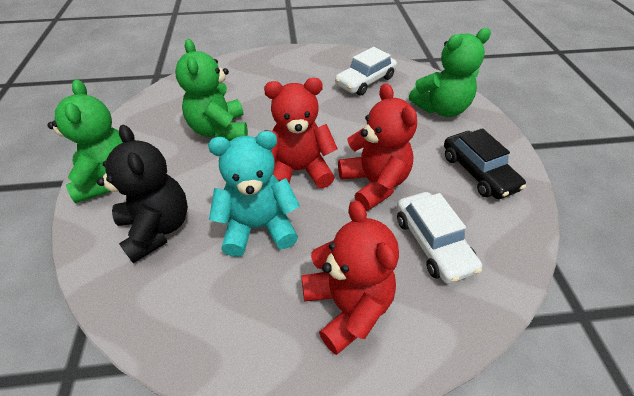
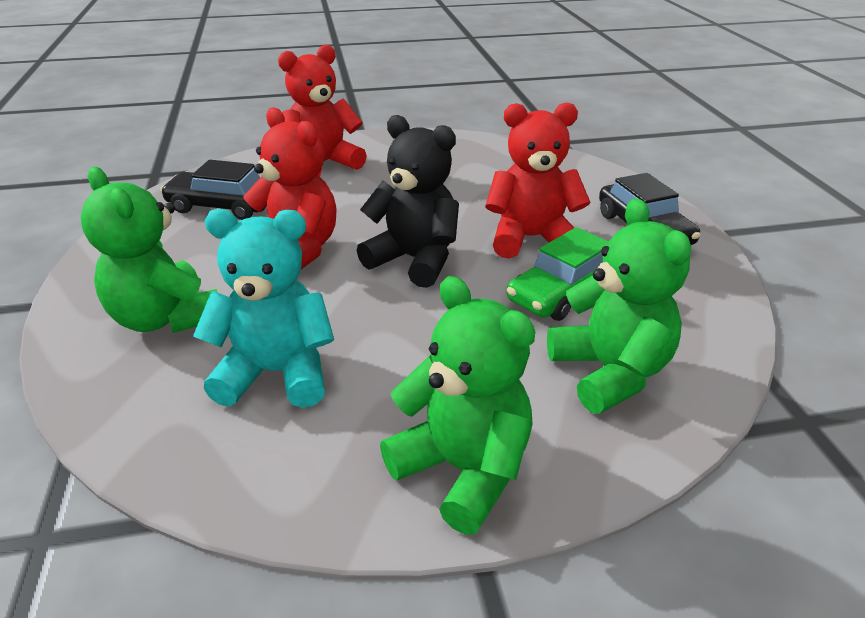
black car: 1 -> 2
green car: 0 -> 1
white car: 2 -> 0

